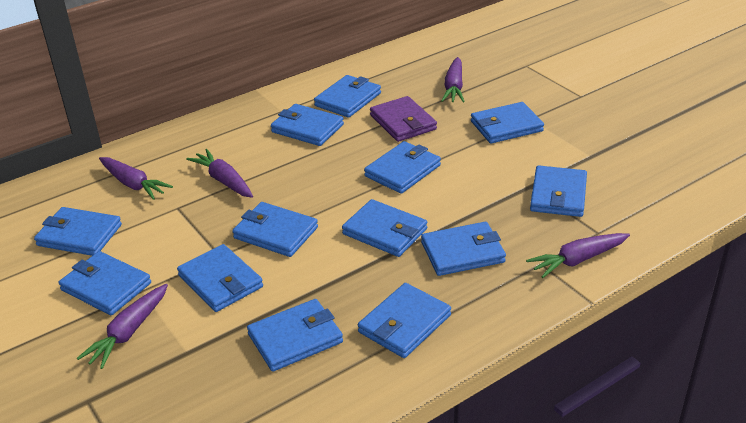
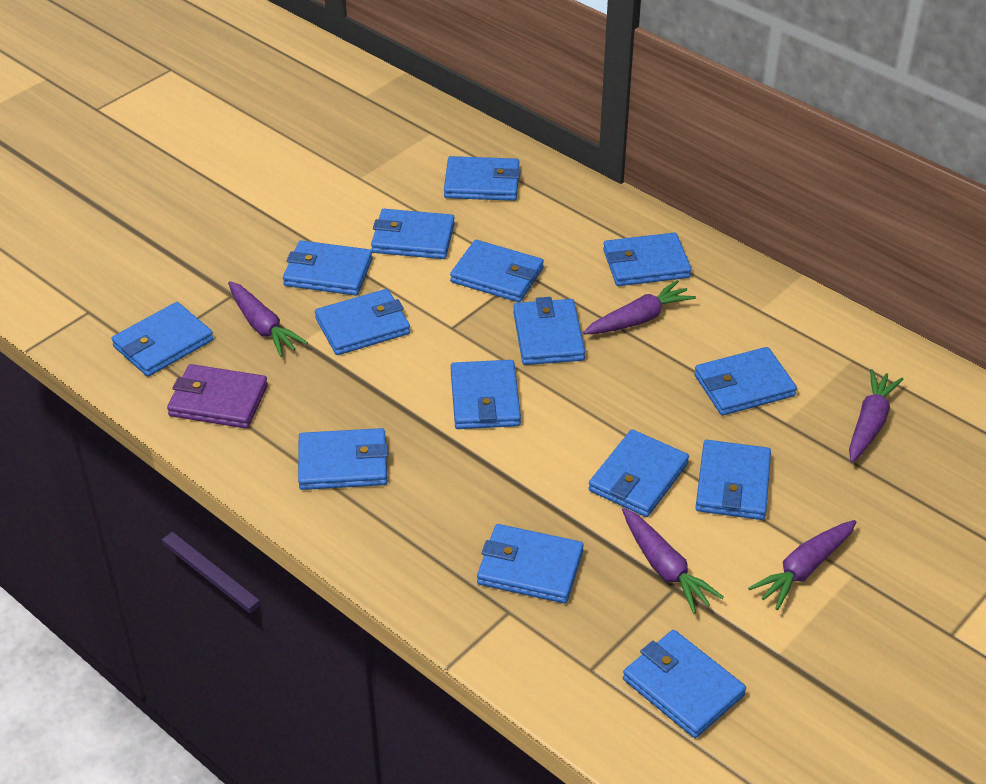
blue wallet: 13 -> 15

